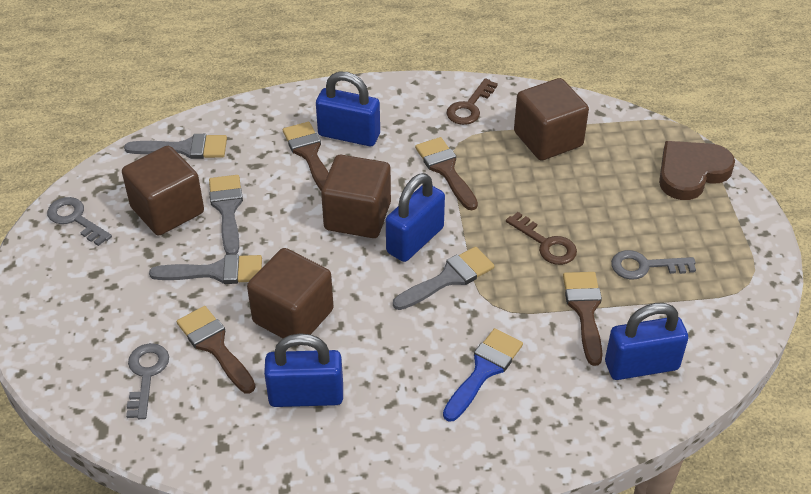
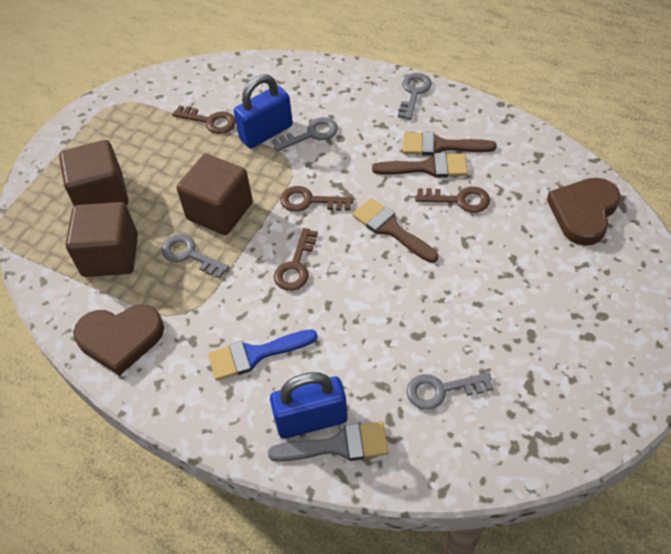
blue padlock: 4 -> 2
brown brush: 4 -> 3
brown cube: 4 -> 3
brown heart: 1 -> 2
brown key: 2 -> 4
grey brush: 4 -> 1
grey key: 3 -> 4

